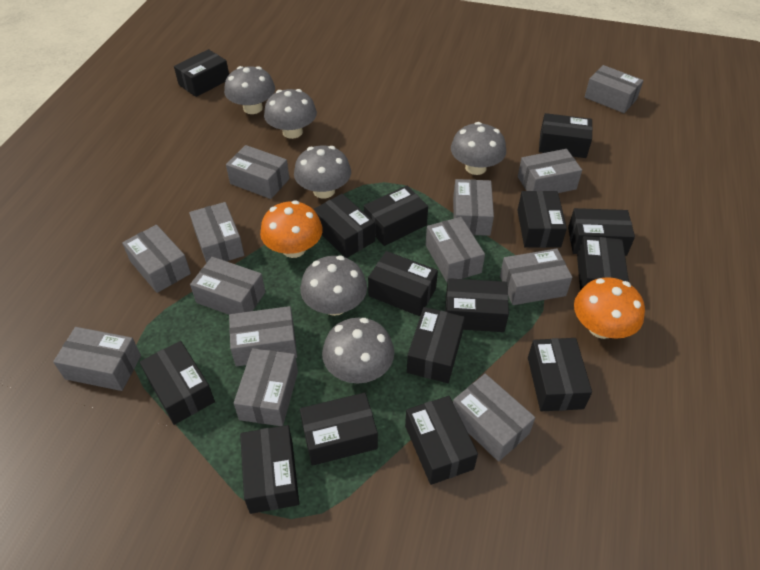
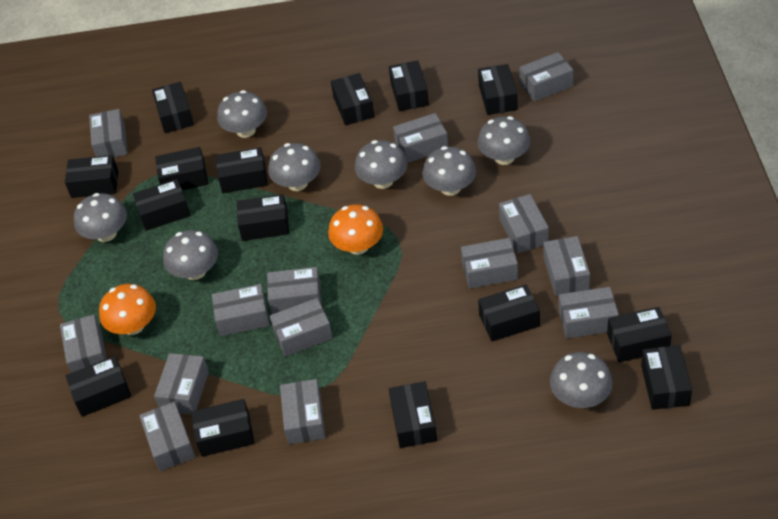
grey box: 13 -> 14
grey mushroom: 6 -> 8

